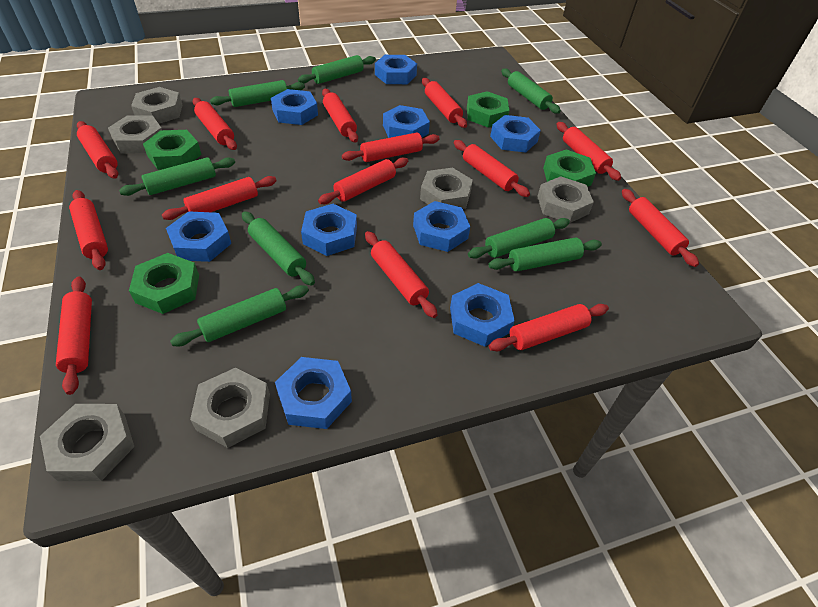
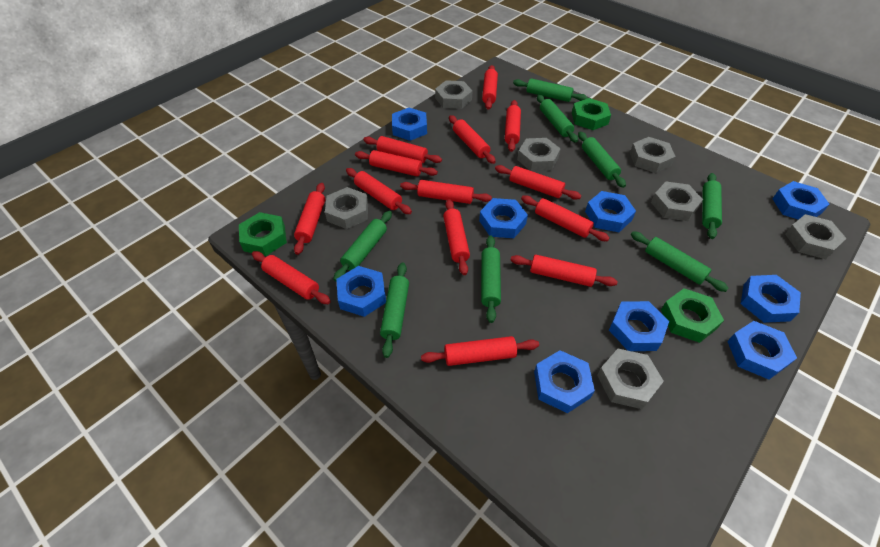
green nut: 4 -> 3
grey nut: 6 -> 7

